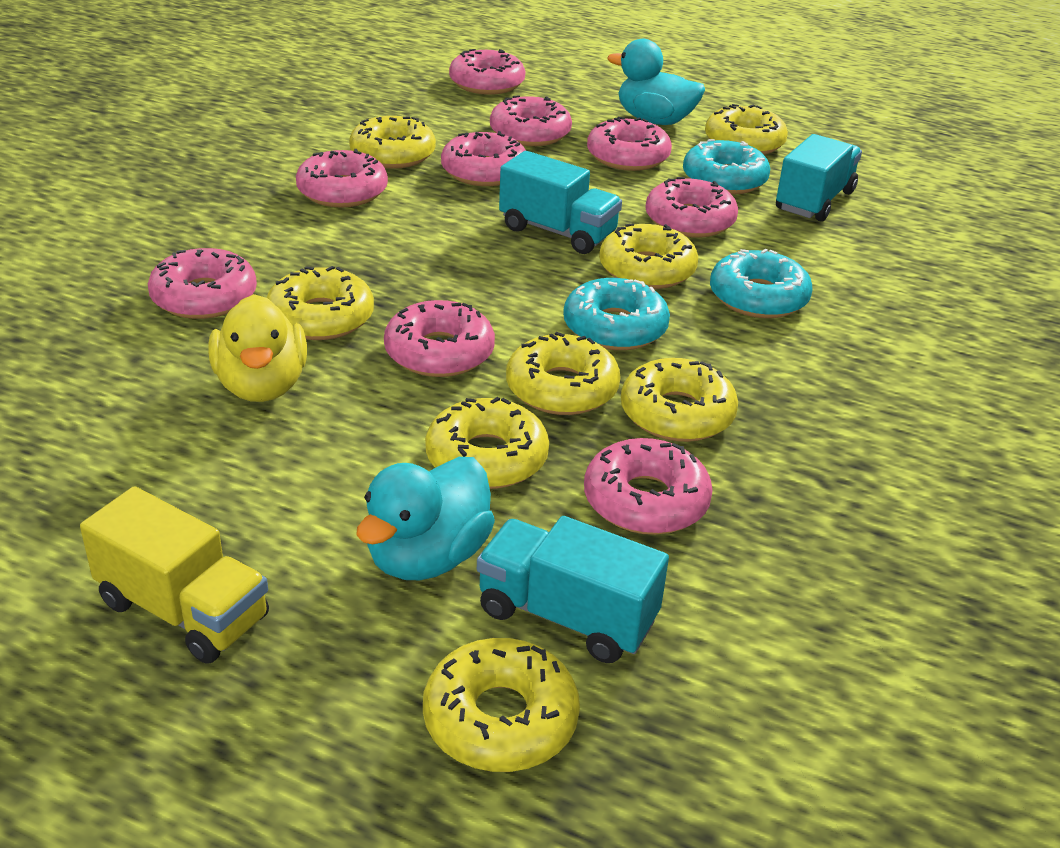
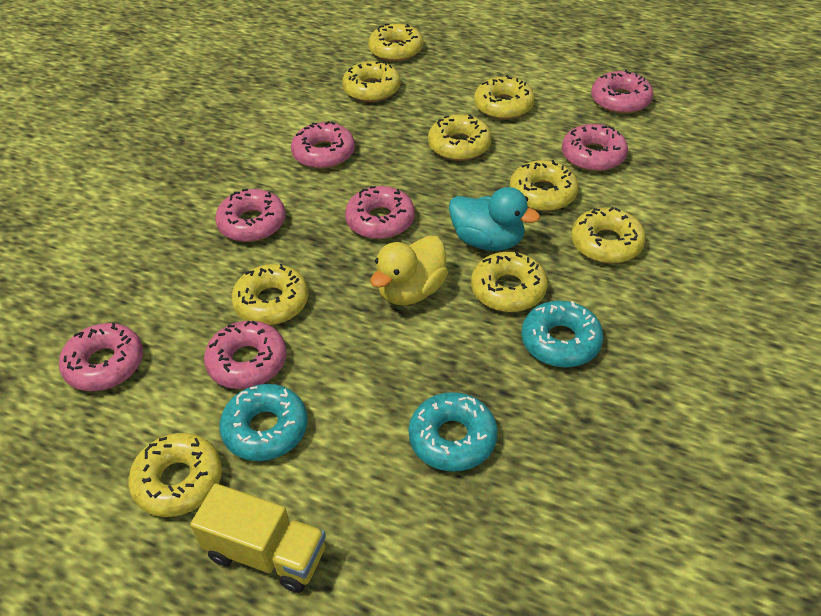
pink donut: 9 -> 7
turquoise duck: 2 -> 1
turquoise truck: 3 -> 0
yellow donut: 8 -> 9

